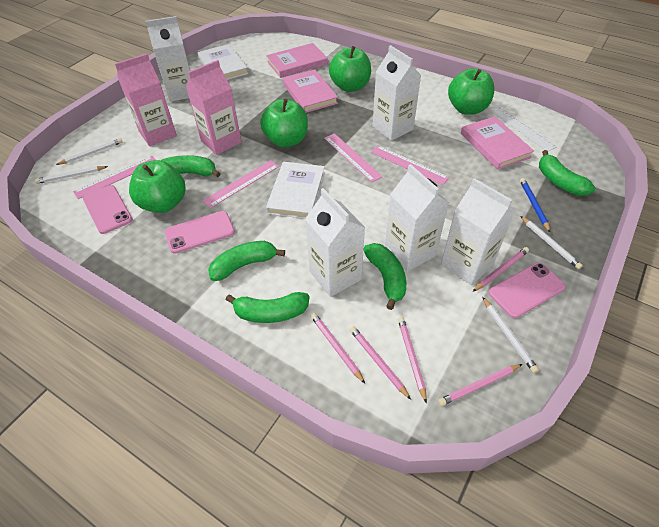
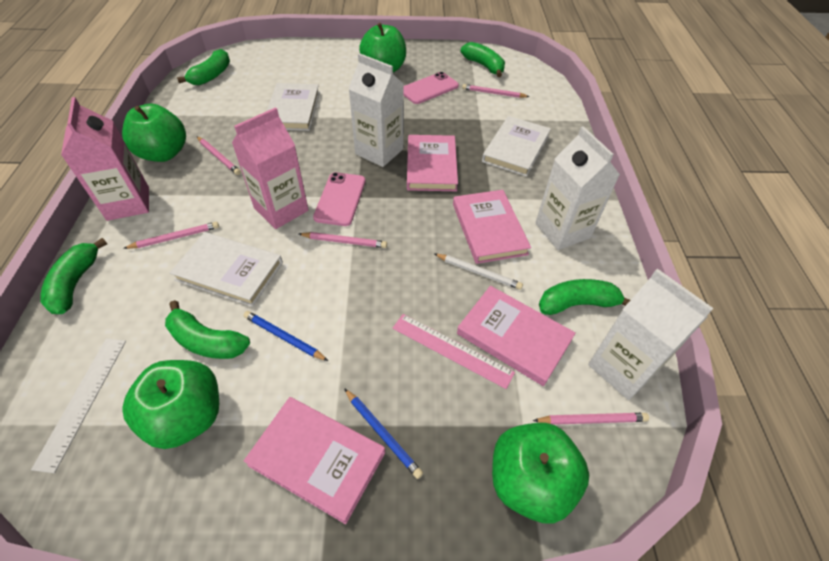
blue pencil: 1 -> 2
pink book: 3 -> 4
pink phone: 3 -> 2
pink ruler: 4 -> 1
white book: 2 -> 3
white carton: 5 -> 3
white pencil: 4 -> 1

